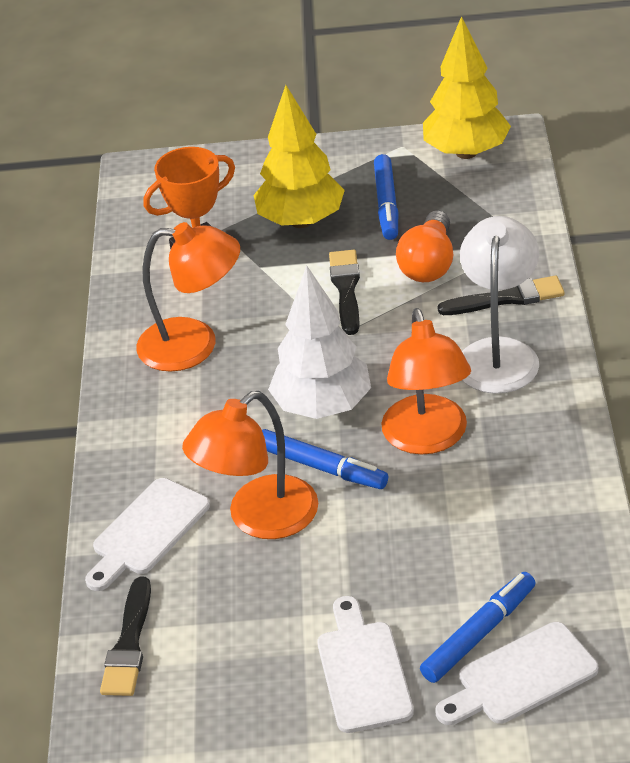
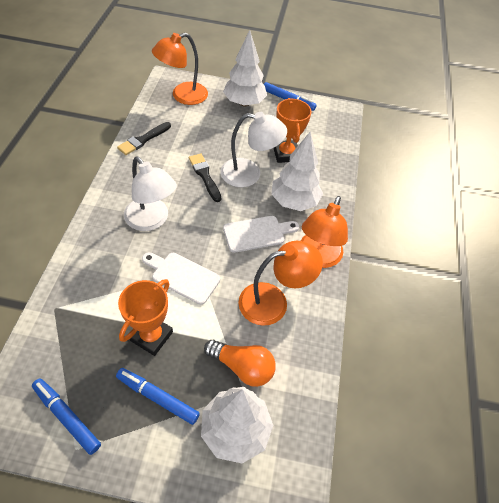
black brush: 3 -> 2
orange trophy: 1 -> 2
white cutting board: 3 -> 2
white lamp: 1 -> 2
white tree: 1 -> 3
yellow tree: 2 -> 0

